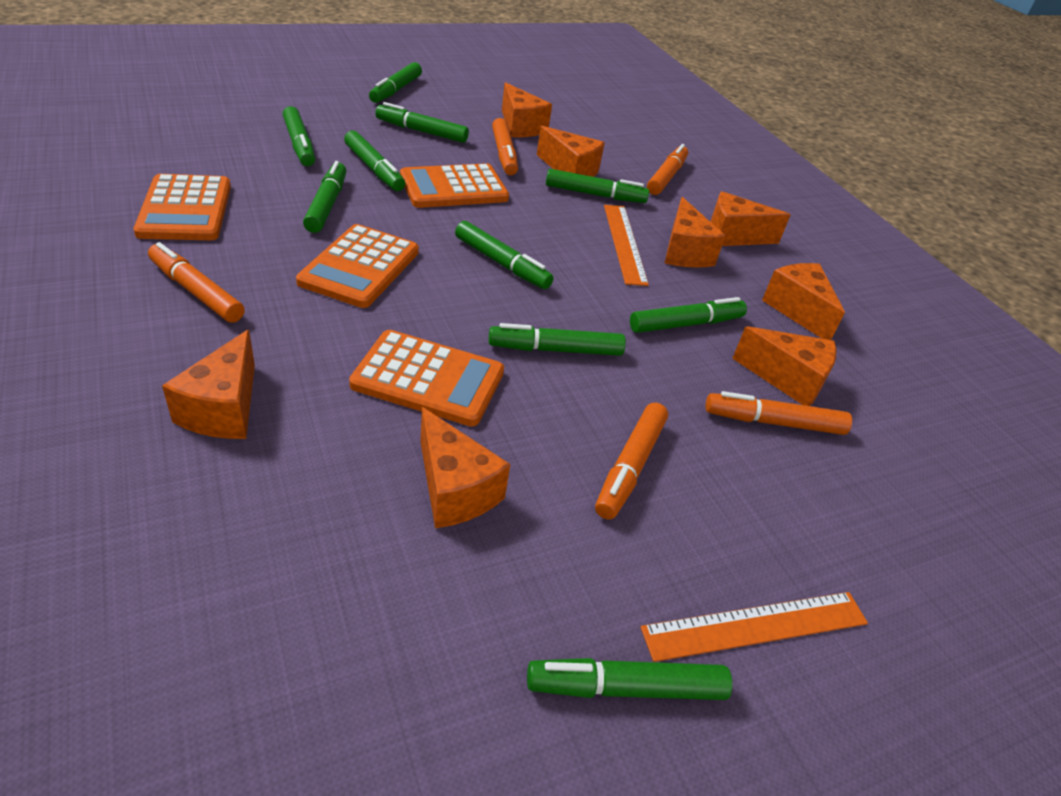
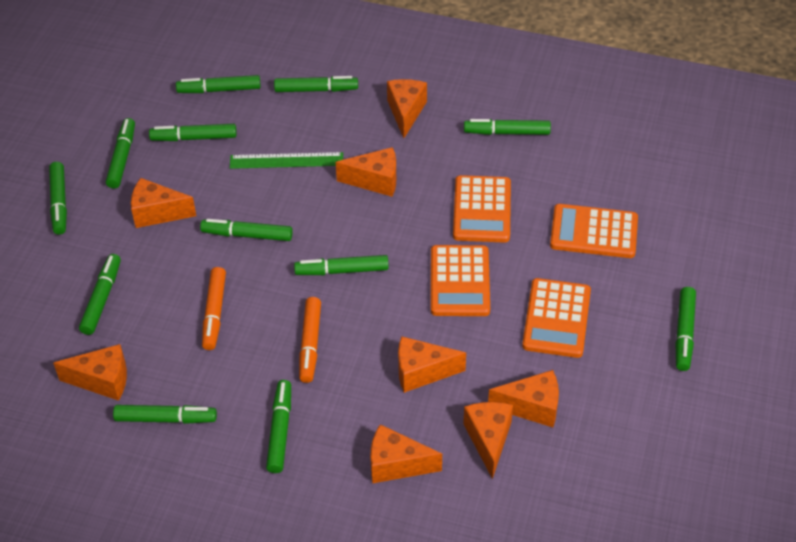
green marker: 10 -> 12
green ruler: 0 -> 1
orange marker: 5 -> 2
orange ruler: 2 -> 0

